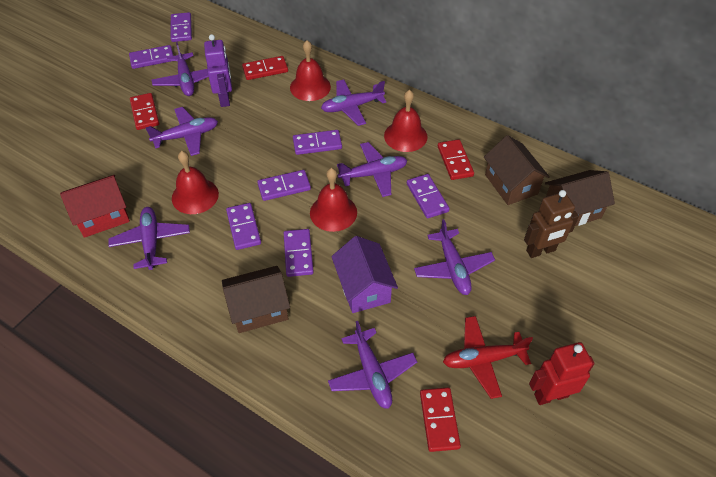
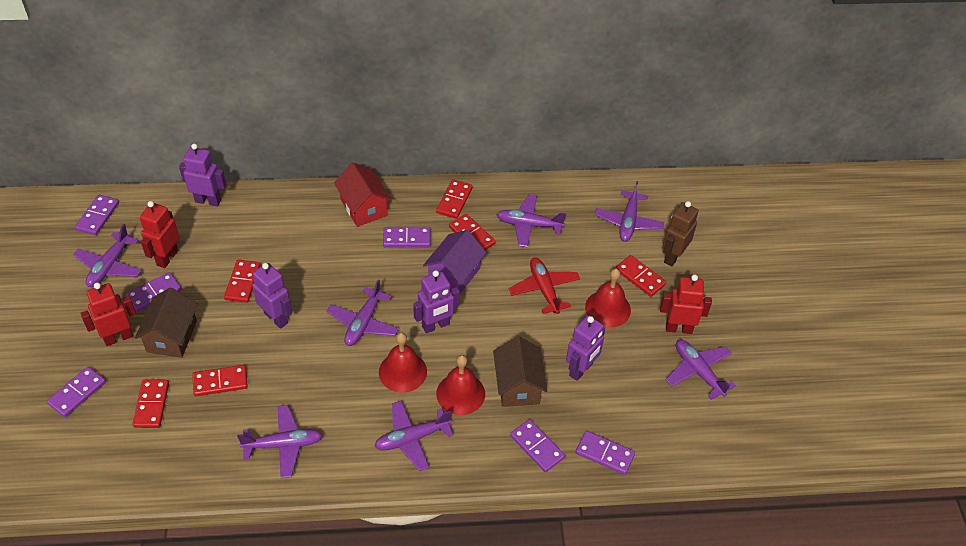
brown house: 3 -> 2
purple domino: 7 -> 6
purple robot: 1 -> 4
red bell: 4 -> 3
red domino: 4 -> 6
red robot: 1 -> 3

